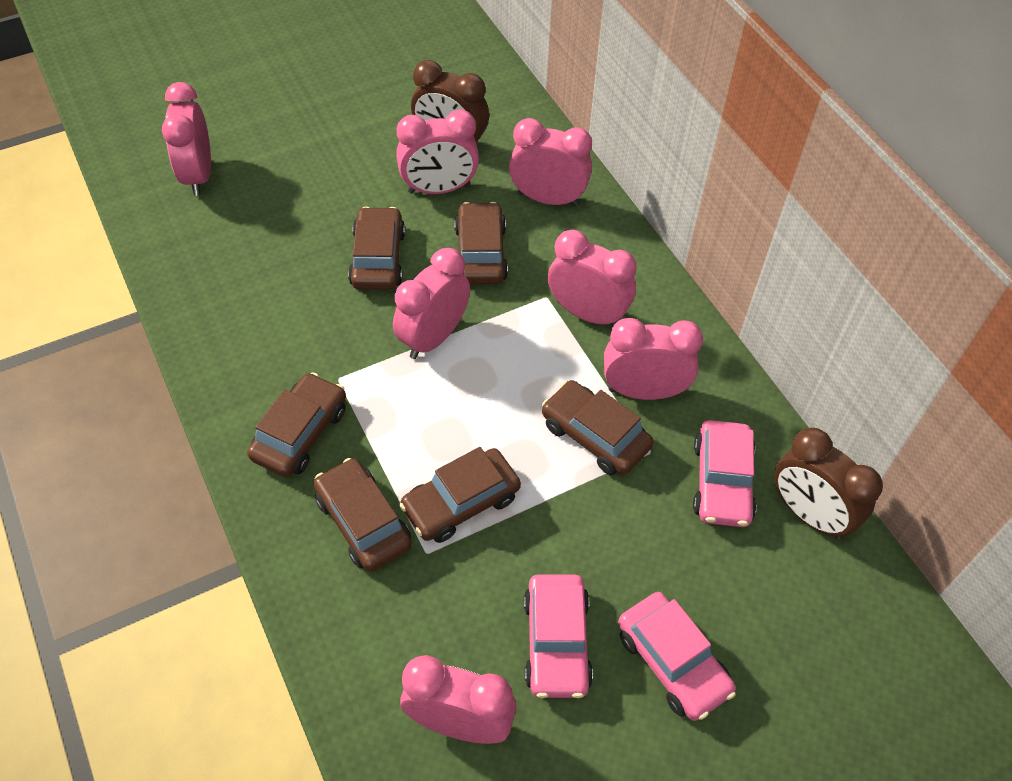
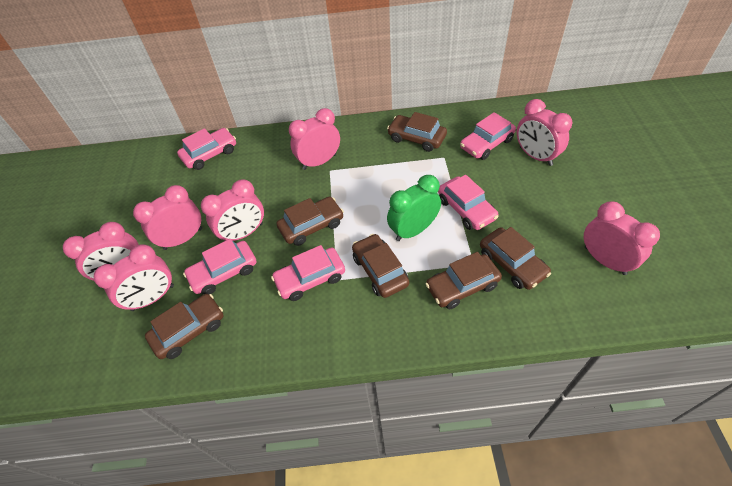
brown clock: 2 -> 0
green clock: 0 -> 1
pink car: 3 -> 5

